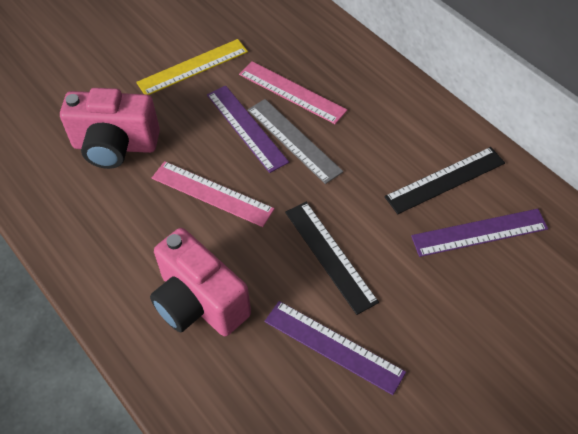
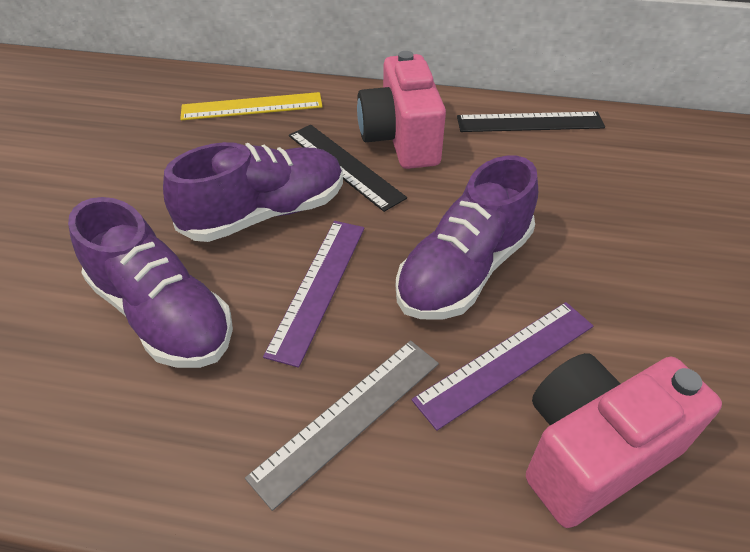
pink ruler: 2 -> 0
purple ruler: 3 -> 2
purple shoe: 0 -> 3

